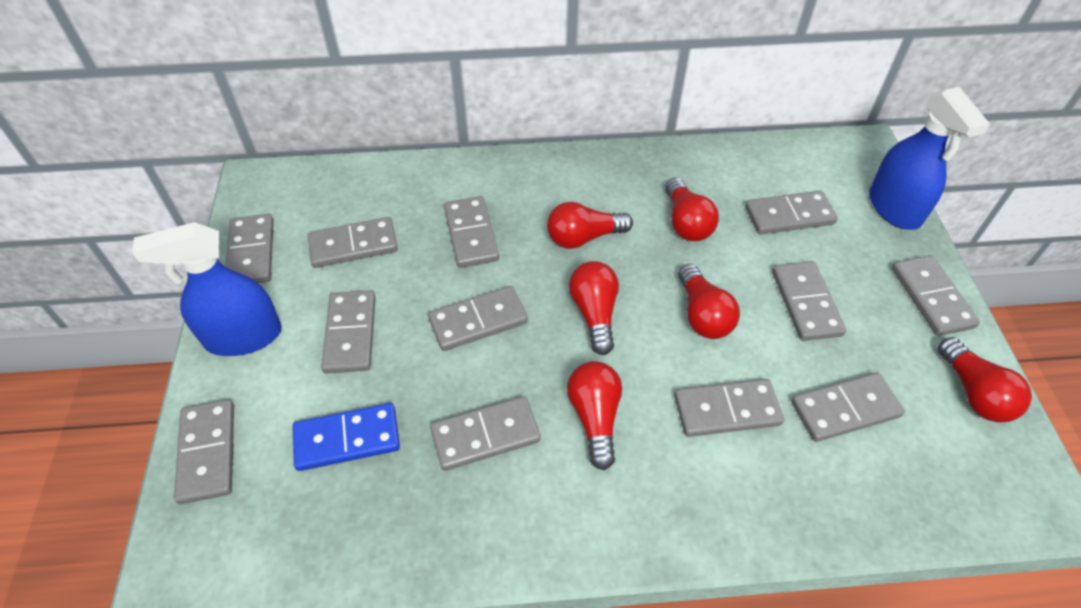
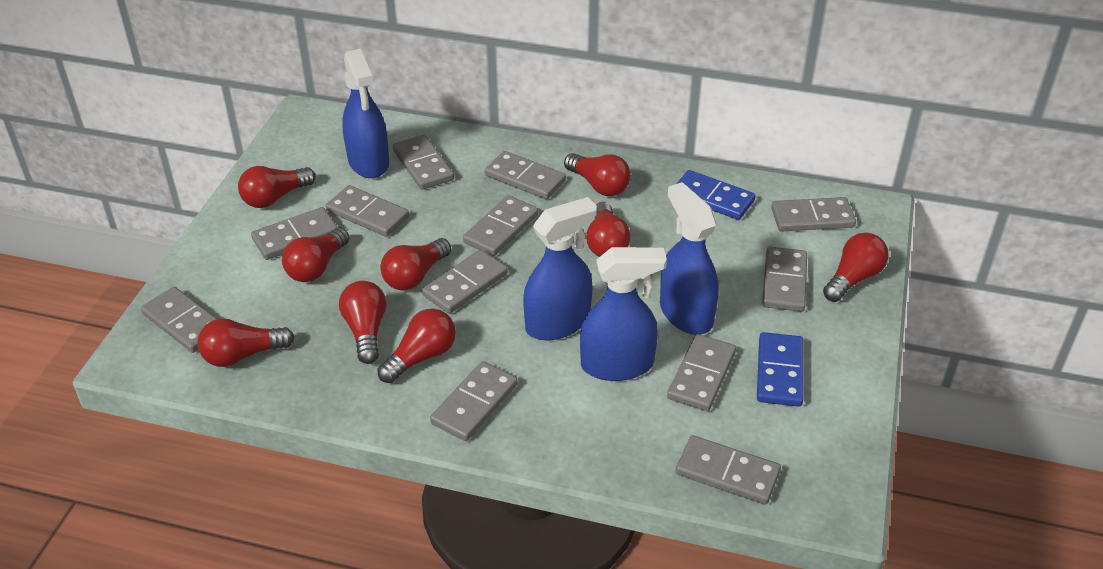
blue domino: 1 -> 2
blue spray bottle: 2 -> 4
red light bulb: 6 -> 9

